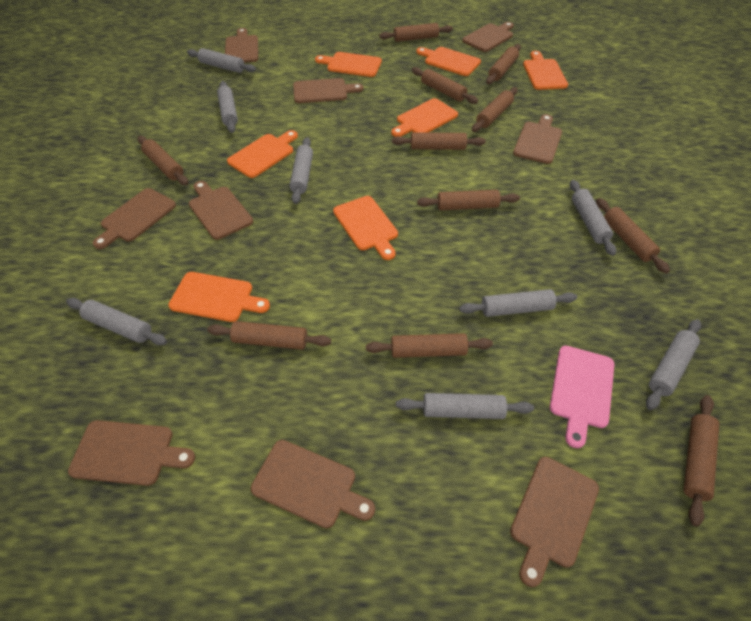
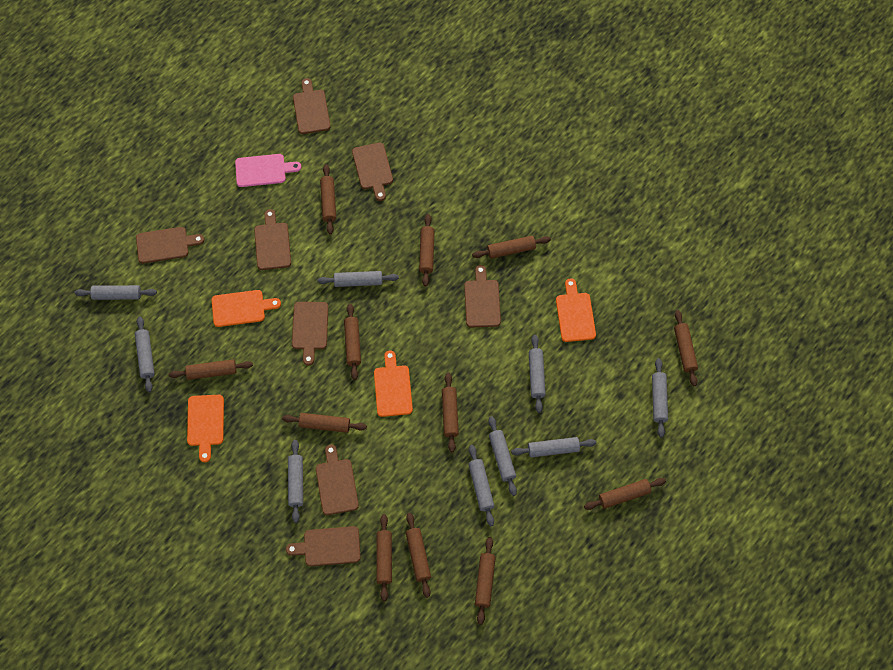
brown cutting board: 9 -> 8
brown rolling pin: 11 -> 12
grey rolling pin: 8 -> 9
orange cutting board: 7 -> 4

